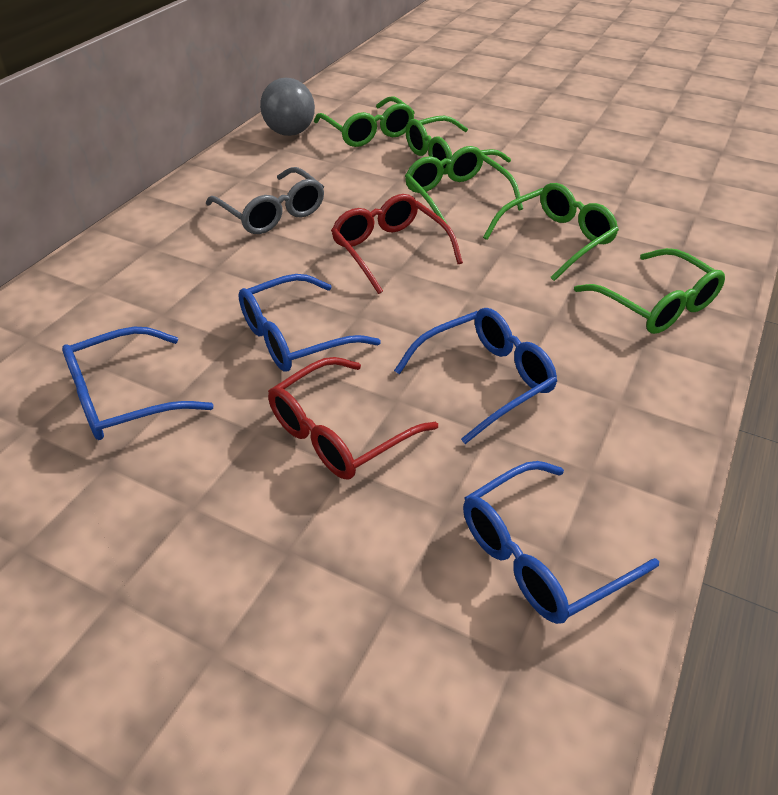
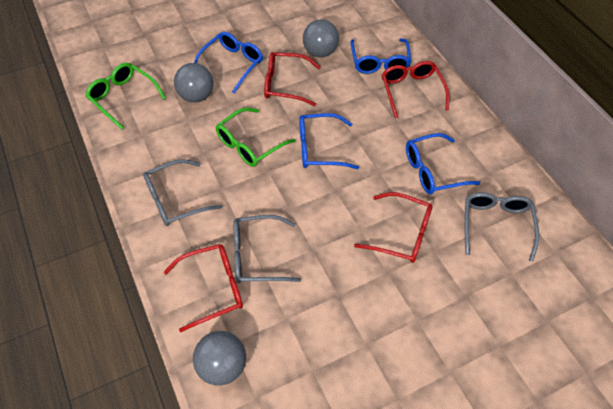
green glasses: 5 -> 2
grey ball: 1 -> 3
grey glasses: 1 -> 3
red glasses: 2 -> 4

